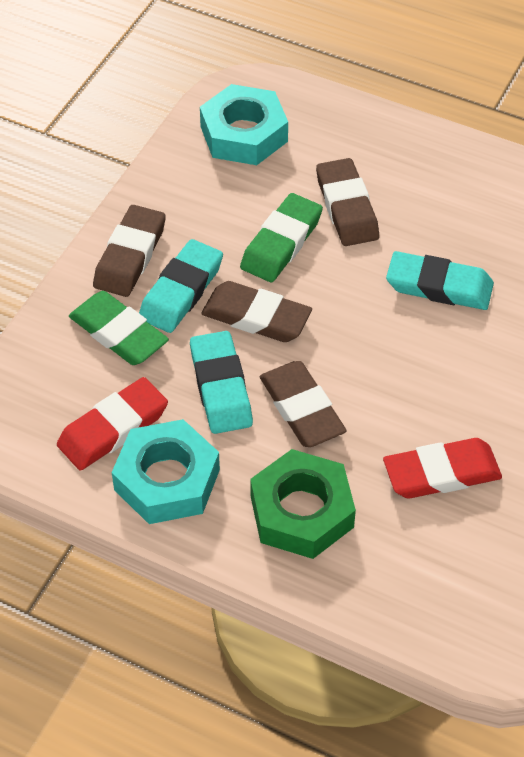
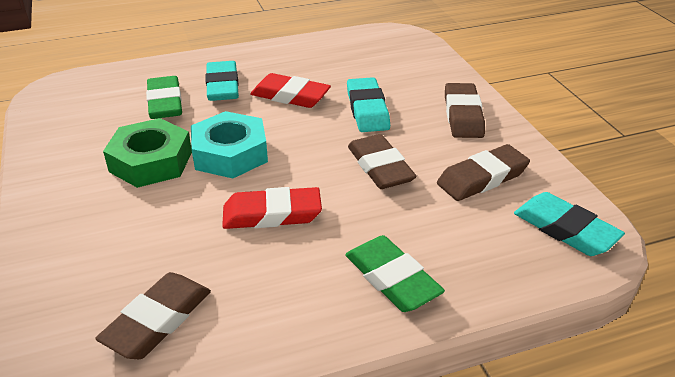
turquoise nut: 2 -> 1

